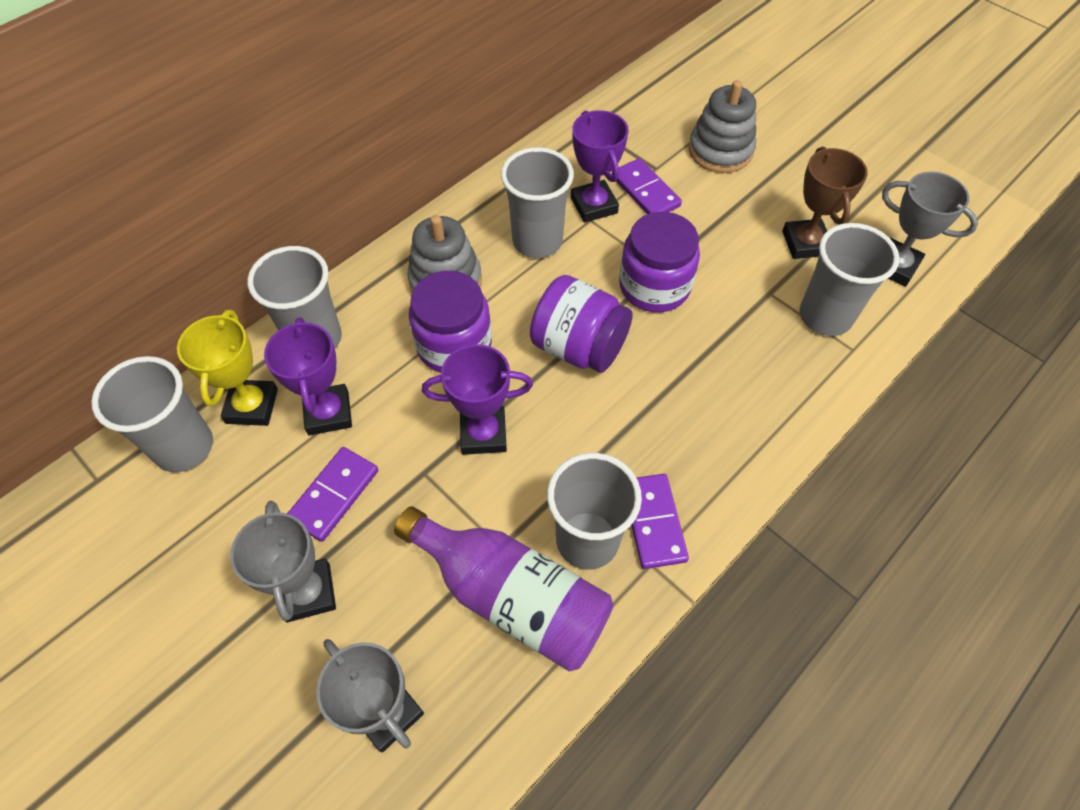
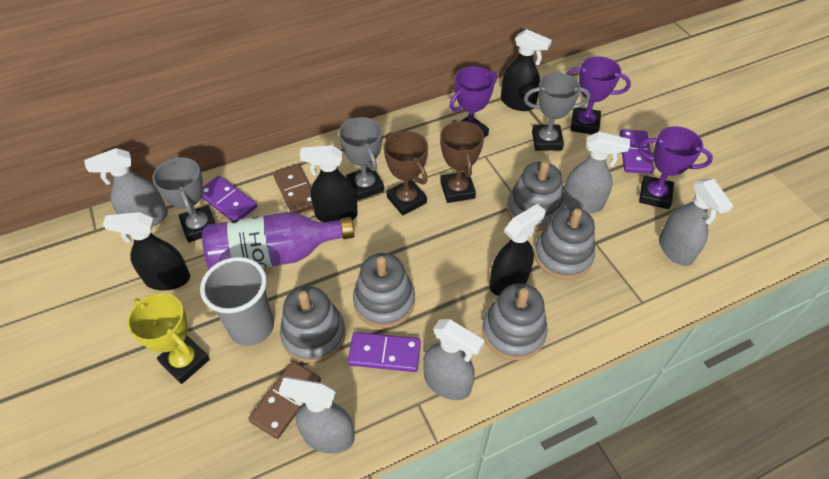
black spray bottle: 0 -> 4
brown domino: 0 -> 2
brown trophy: 1 -> 2
grey cup: 5 -> 1
grey spray bottle: 0 -> 5
grey stacking toy: 2 -> 5
purple jar: 3 -> 0

